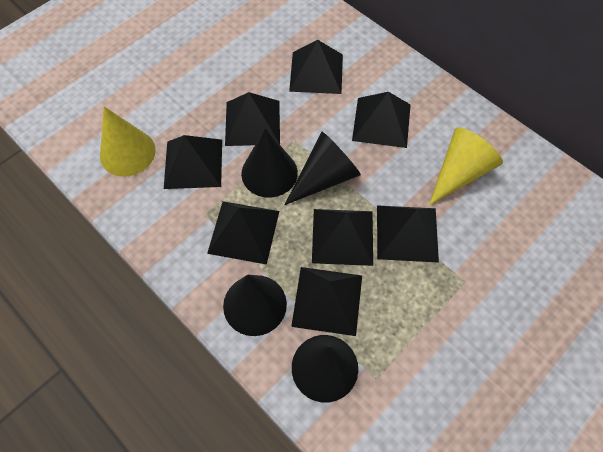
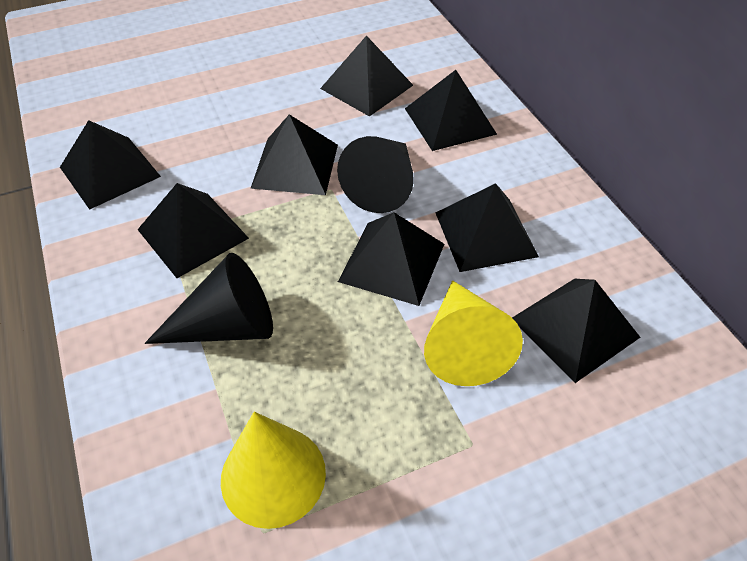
black cone: 4 -> 2

